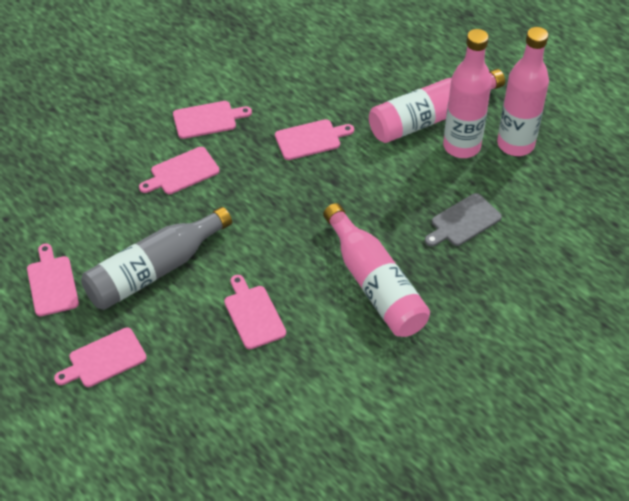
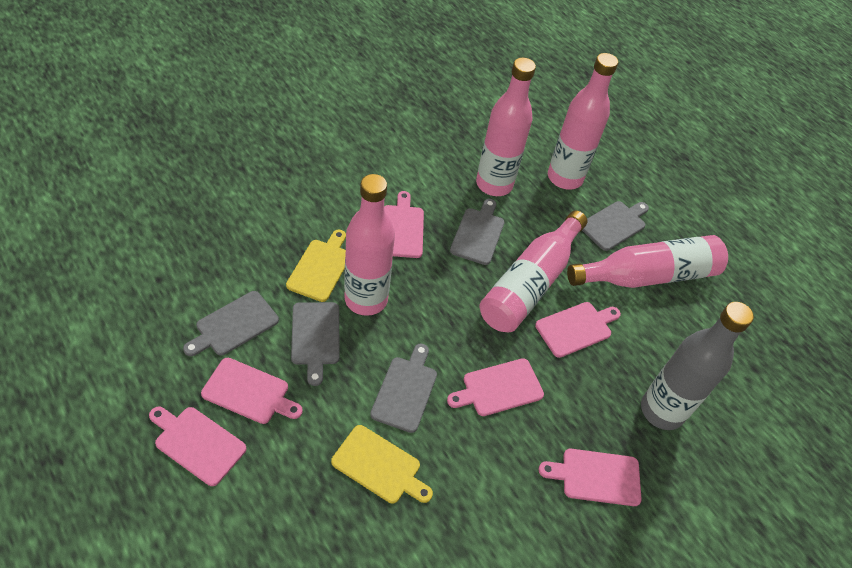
grey cutting board: 1 -> 5
pink bottle: 4 -> 5
yellow cutting board: 0 -> 2

